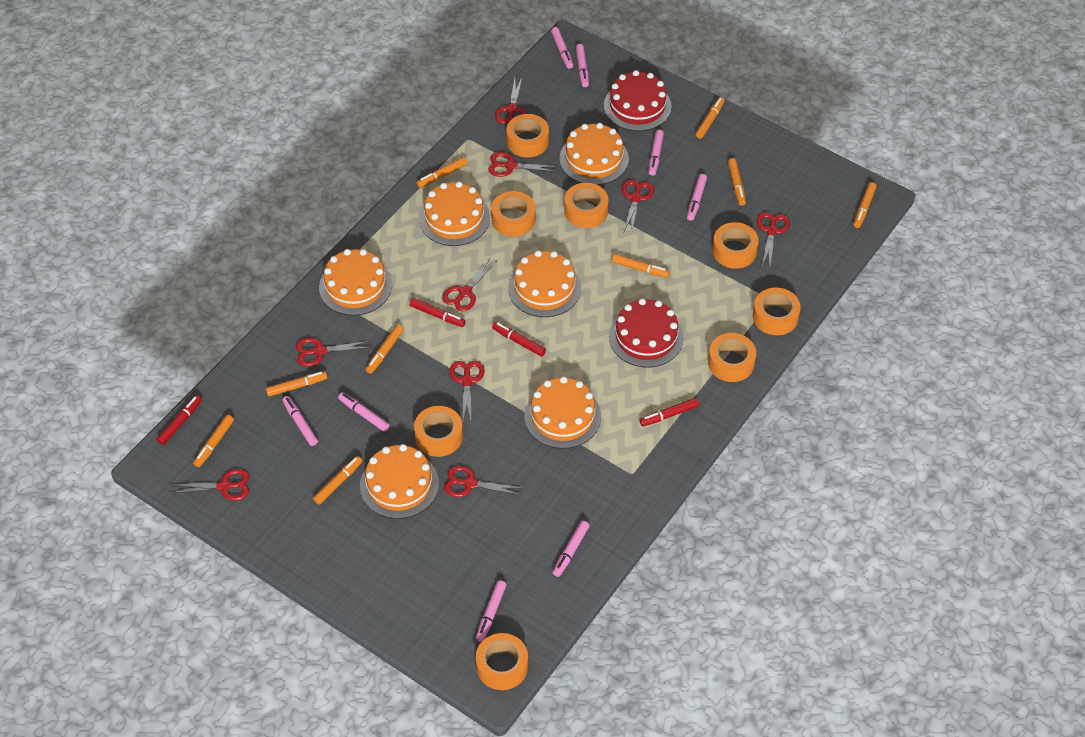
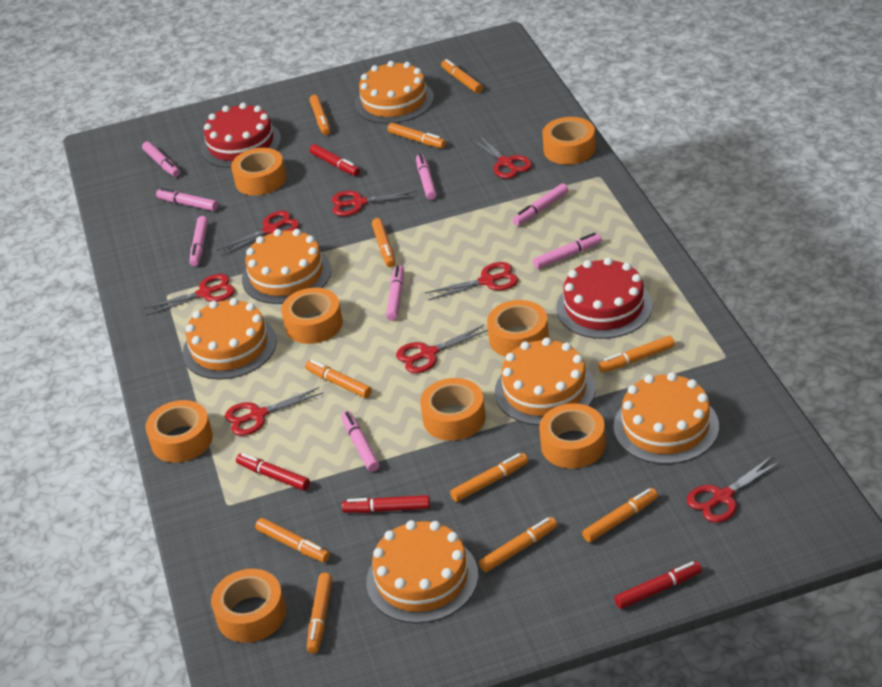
orange marker: 9 -> 11
red scissors: 9 -> 8

